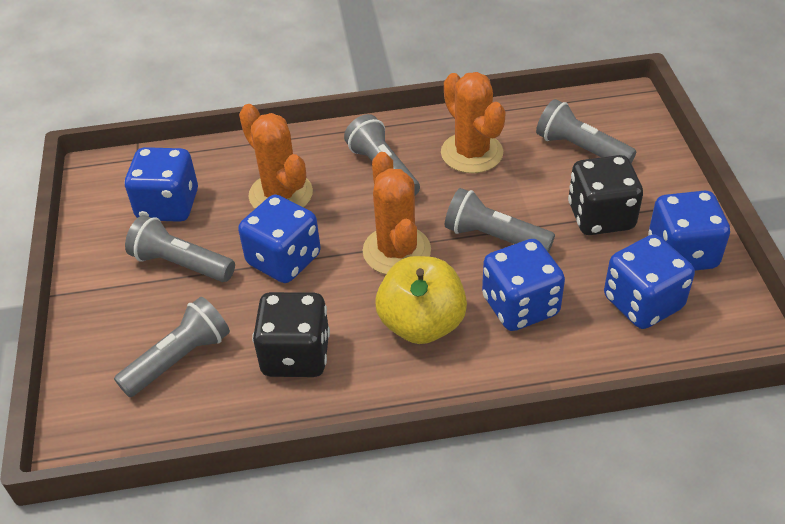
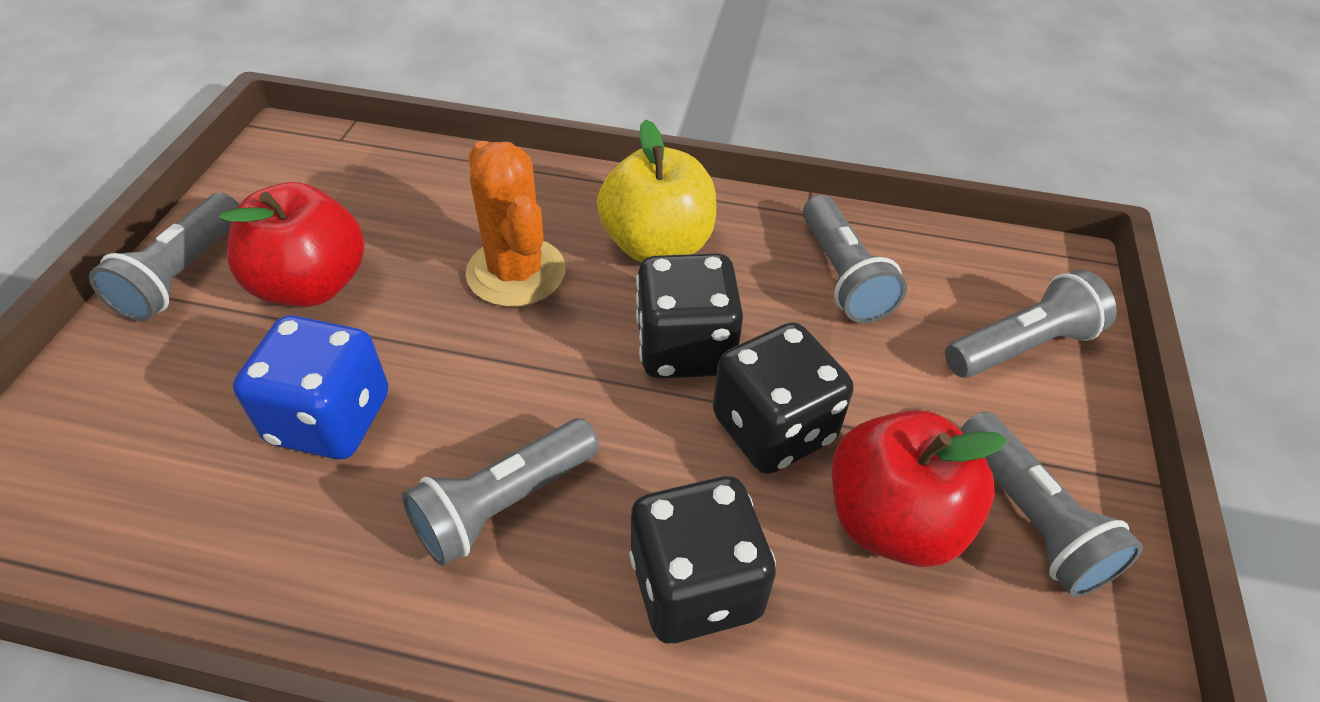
black dice: 2 -> 3
blue dice: 5 -> 1
orange cactus: 3 -> 1
red apple: 0 -> 2

